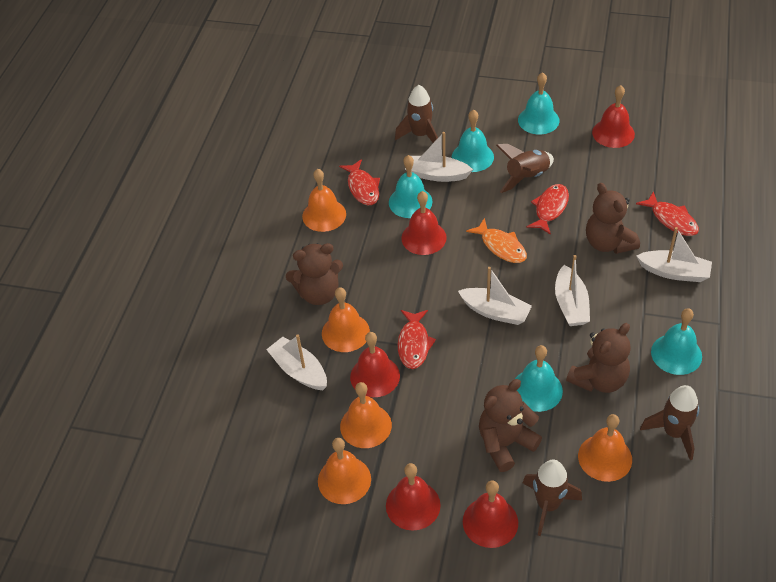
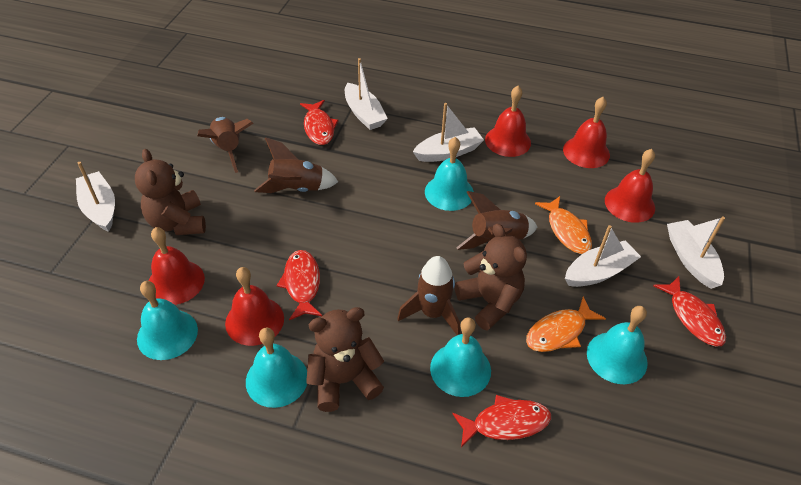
brown teddy bear: 4 -> 3
orange bell: 5 -> 0
orange fish: 1 -> 2

